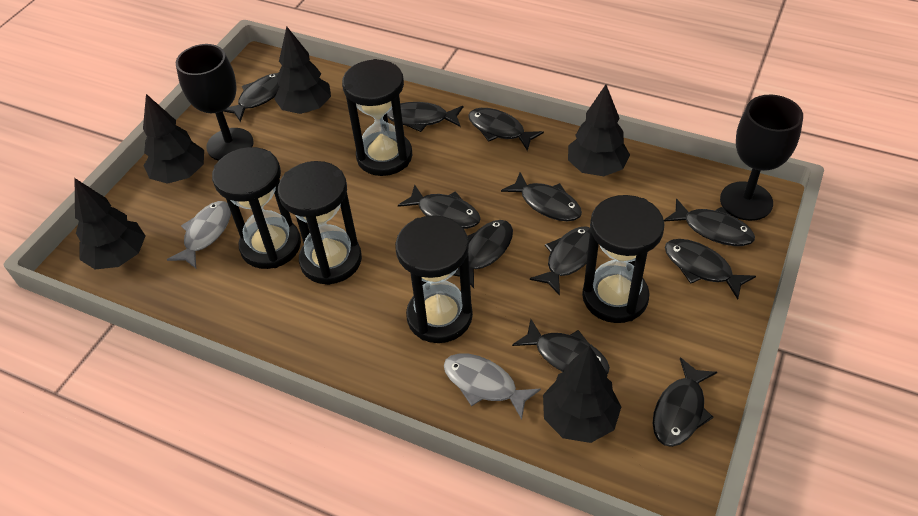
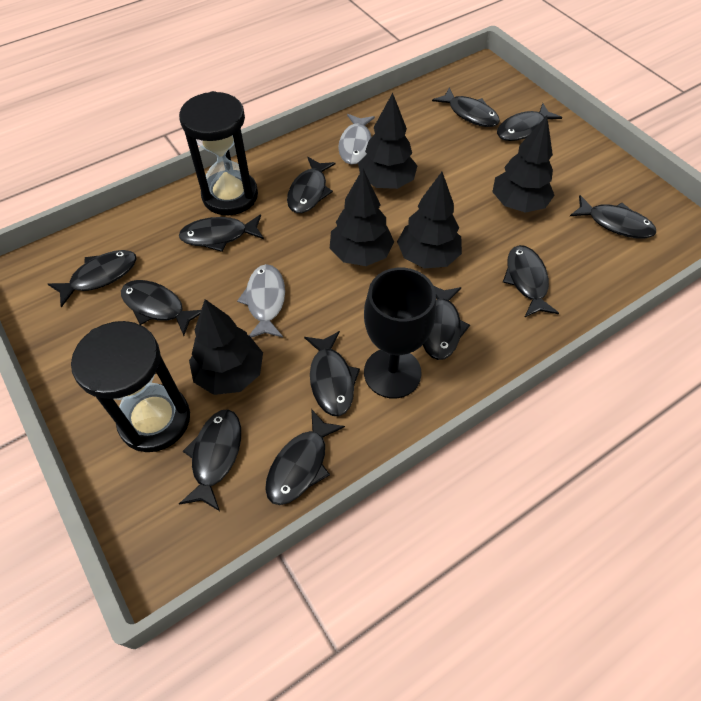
black fish: 11 -> 12
black goblet: 2 -> 1
black hourglass: 5 -> 2

